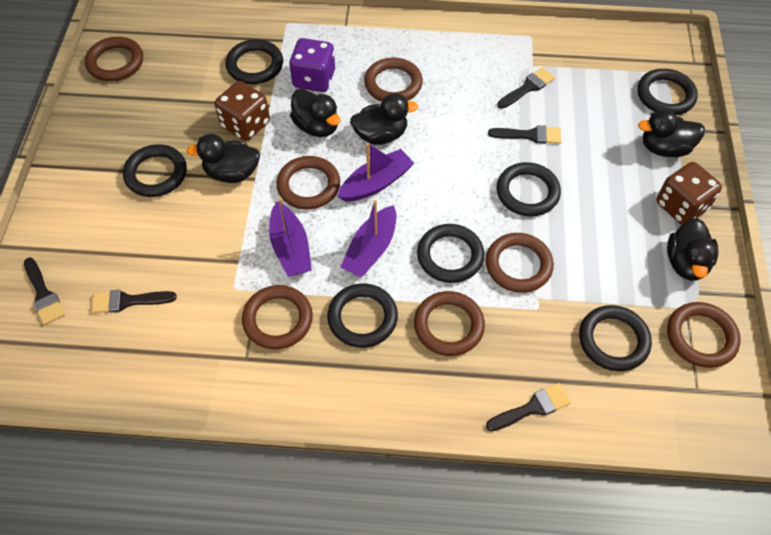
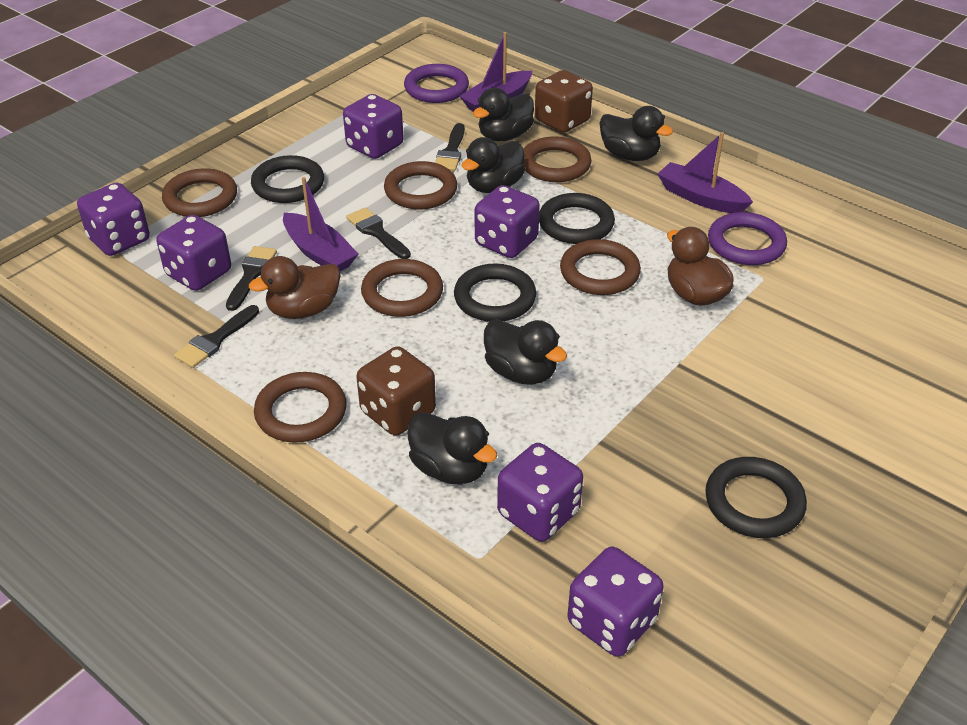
black brush: 5 -> 4
black ring: 7 -> 4
brown duck: 0 -> 2
brown ring: 7 -> 6
purple dice: 1 -> 6
purple ring: 0 -> 2

